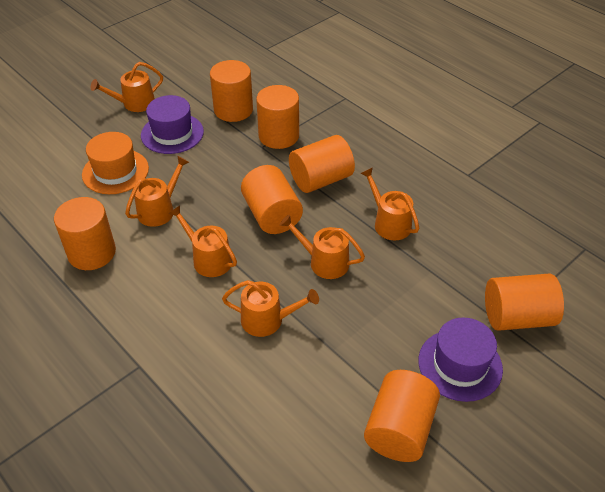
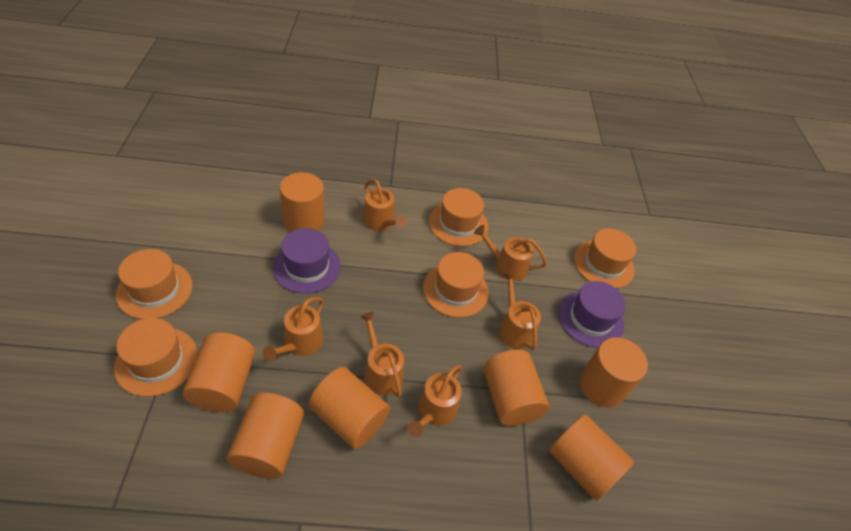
orange hat: 1 -> 5

